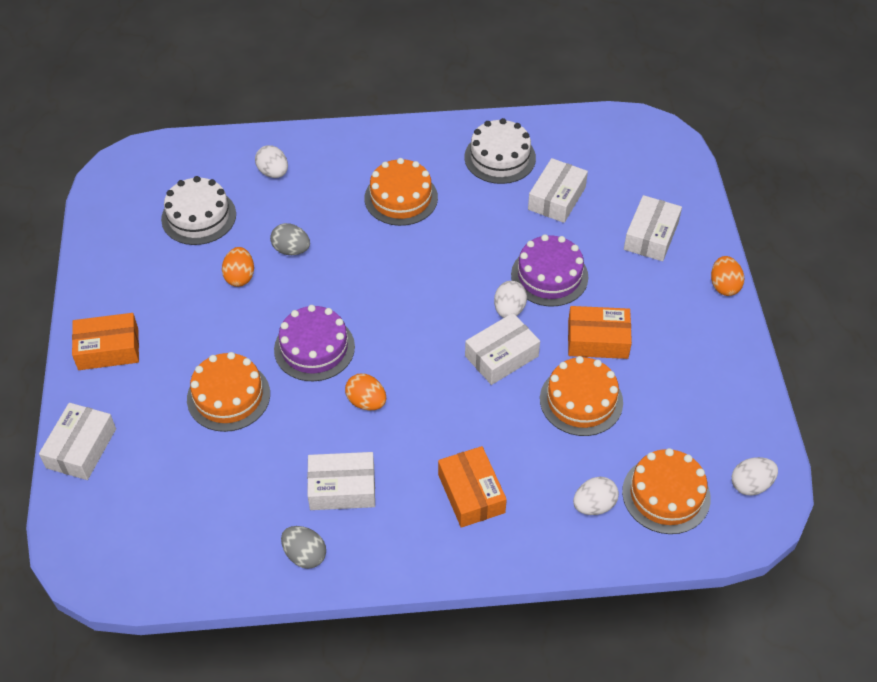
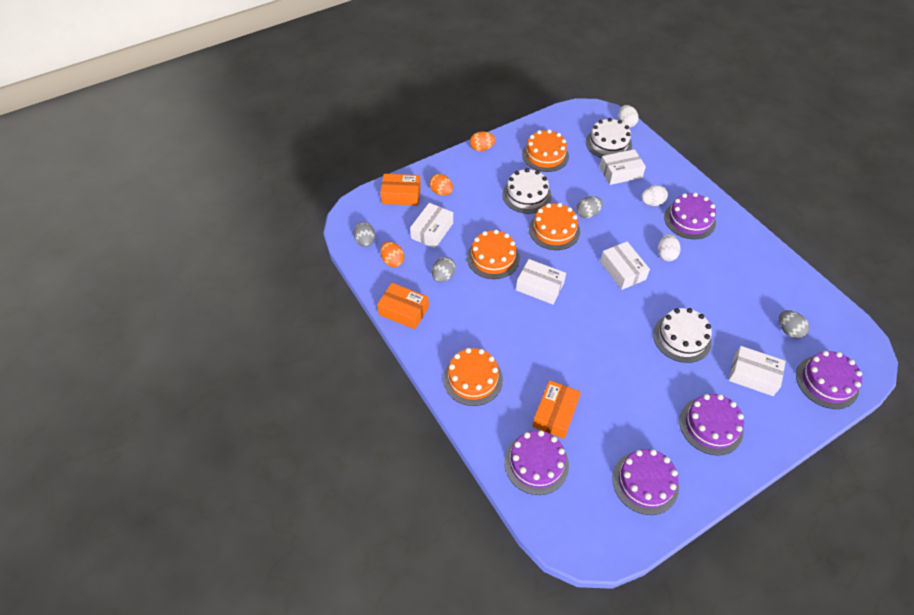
grey egg: 2 -> 4
purple cake: 2 -> 5
white cake: 2 -> 3
white egg: 4 -> 3

